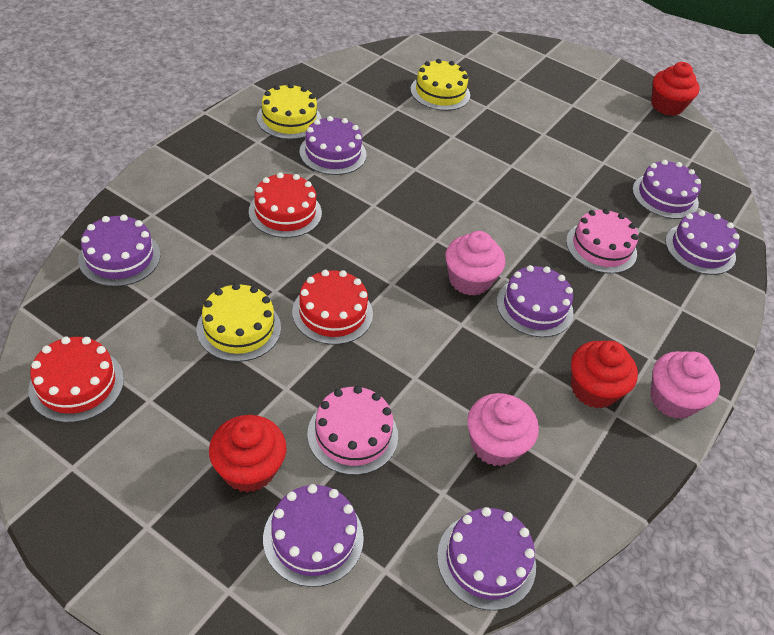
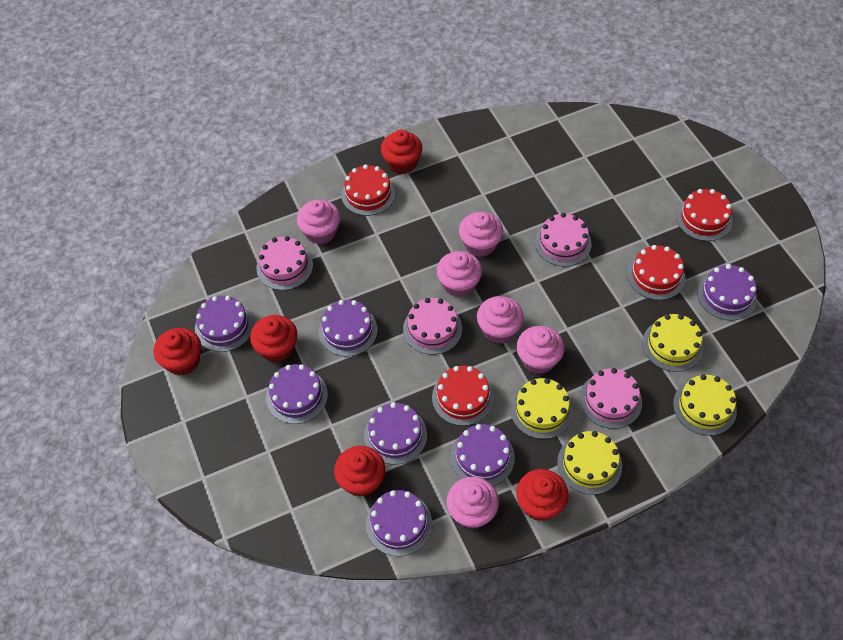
pink cake: 2 -> 4
pink cupcake: 3 -> 6
red cake: 3 -> 4
red cupcake: 3 -> 5
yellow cake: 3 -> 4

